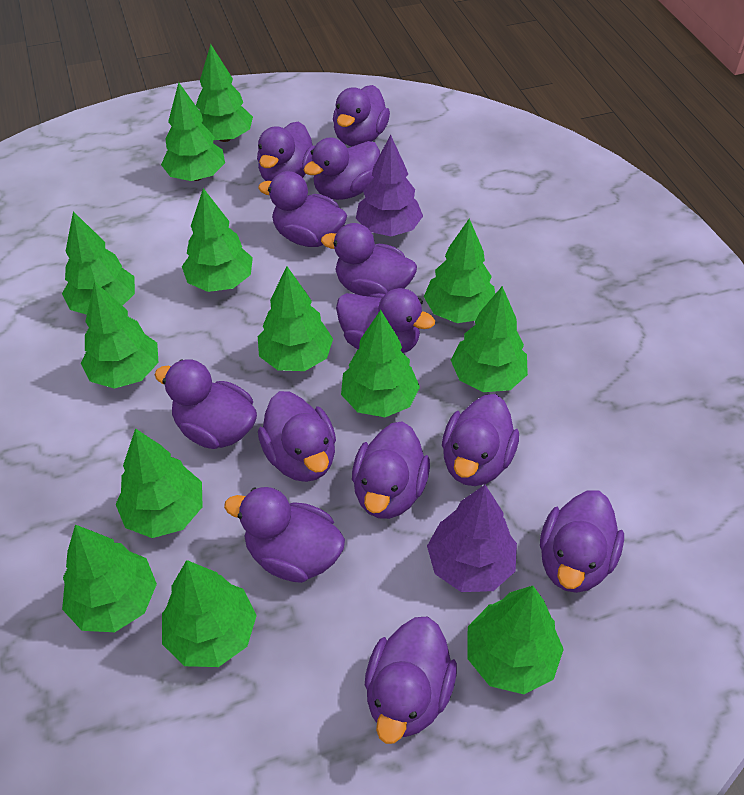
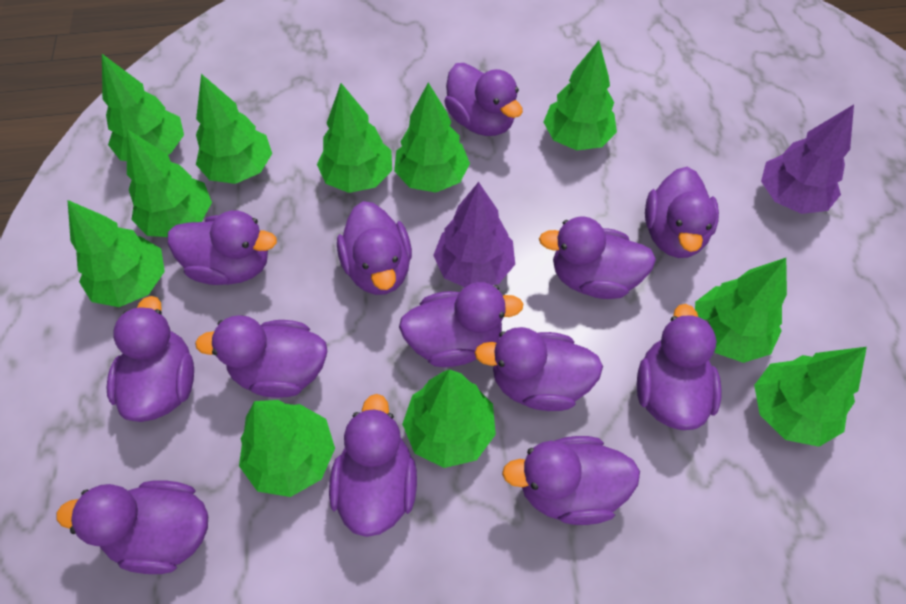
green tree: 13 -> 11

